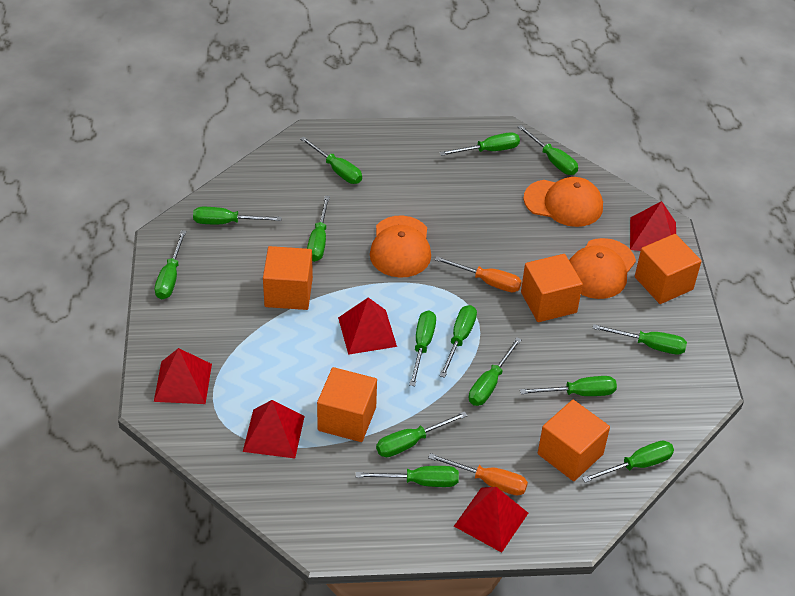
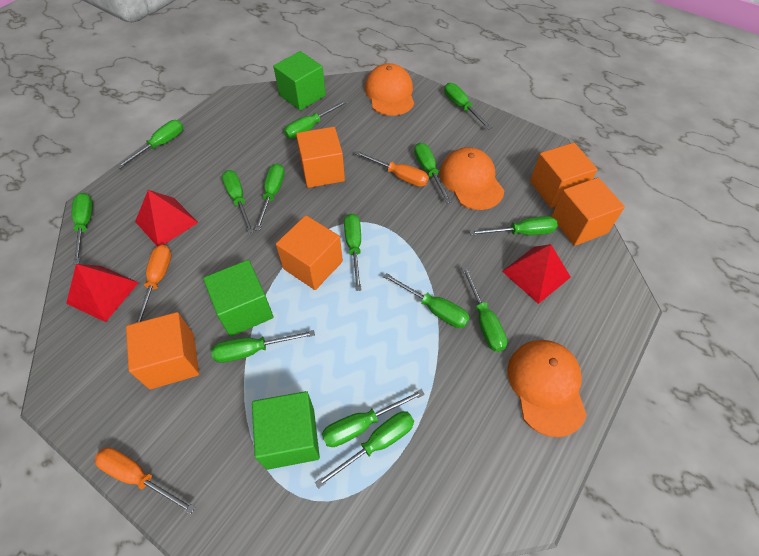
green cube: 0 -> 3
orange screwdriver: 2 -> 3
red pyramid: 5 -> 3

